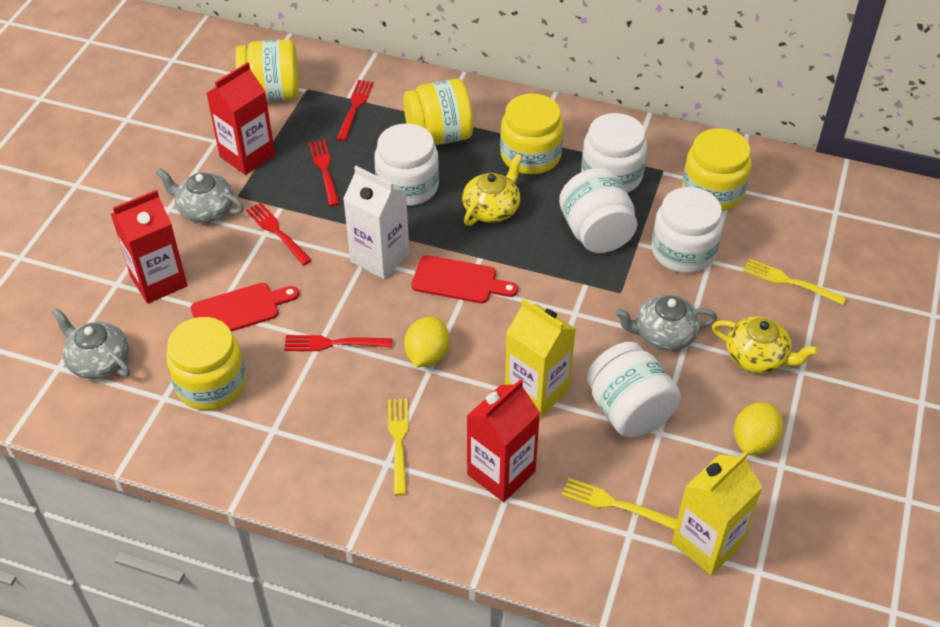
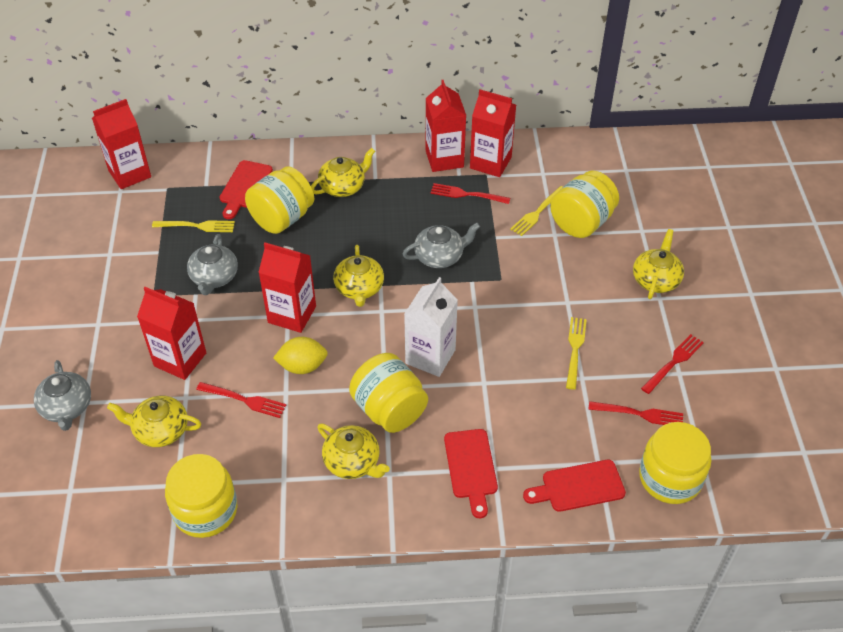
red carton: 3 -> 5
red cutting board: 2 -> 3
white jar: 5 -> 0
yellow carton: 2 -> 0
yellow lemon: 2 -> 1
yellow teapot: 2 -> 5

